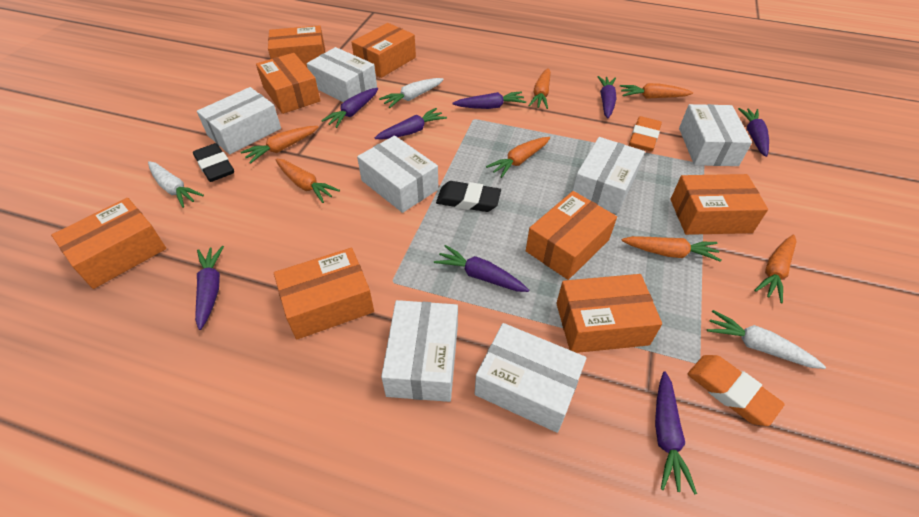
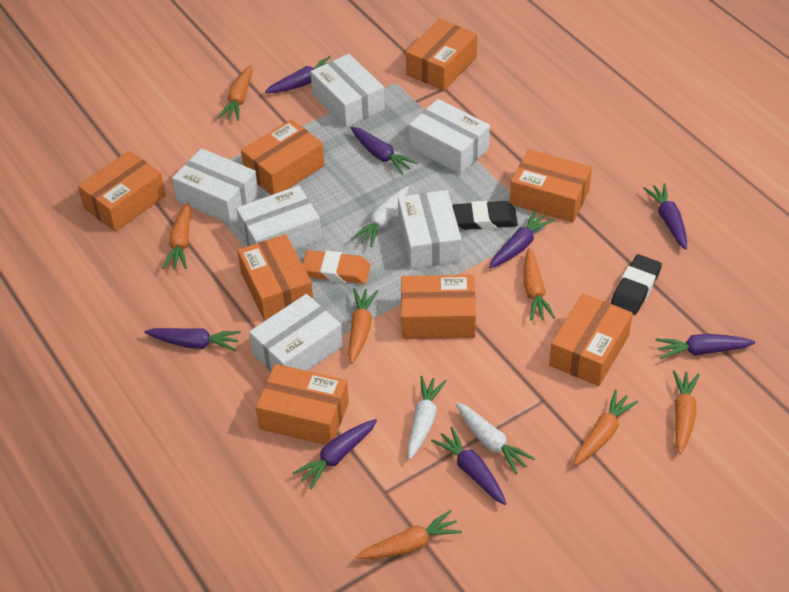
orange eraser: 2 -> 1
white box: 7 -> 6

